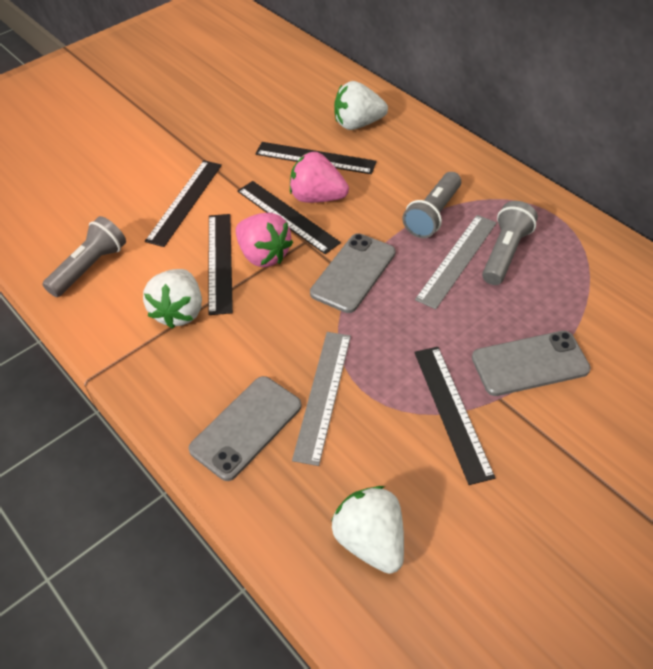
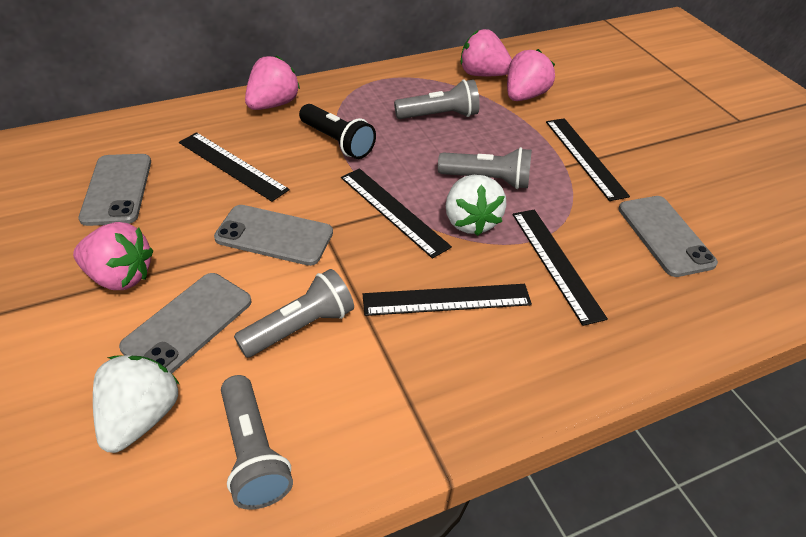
black flashlight: 0 -> 1
grey flashlight: 3 -> 4
grey phone: 3 -> 4
grey ruler: 2 -> 0
pink strawberry: 2 -> 4
white strawberry: 3 -> 2

